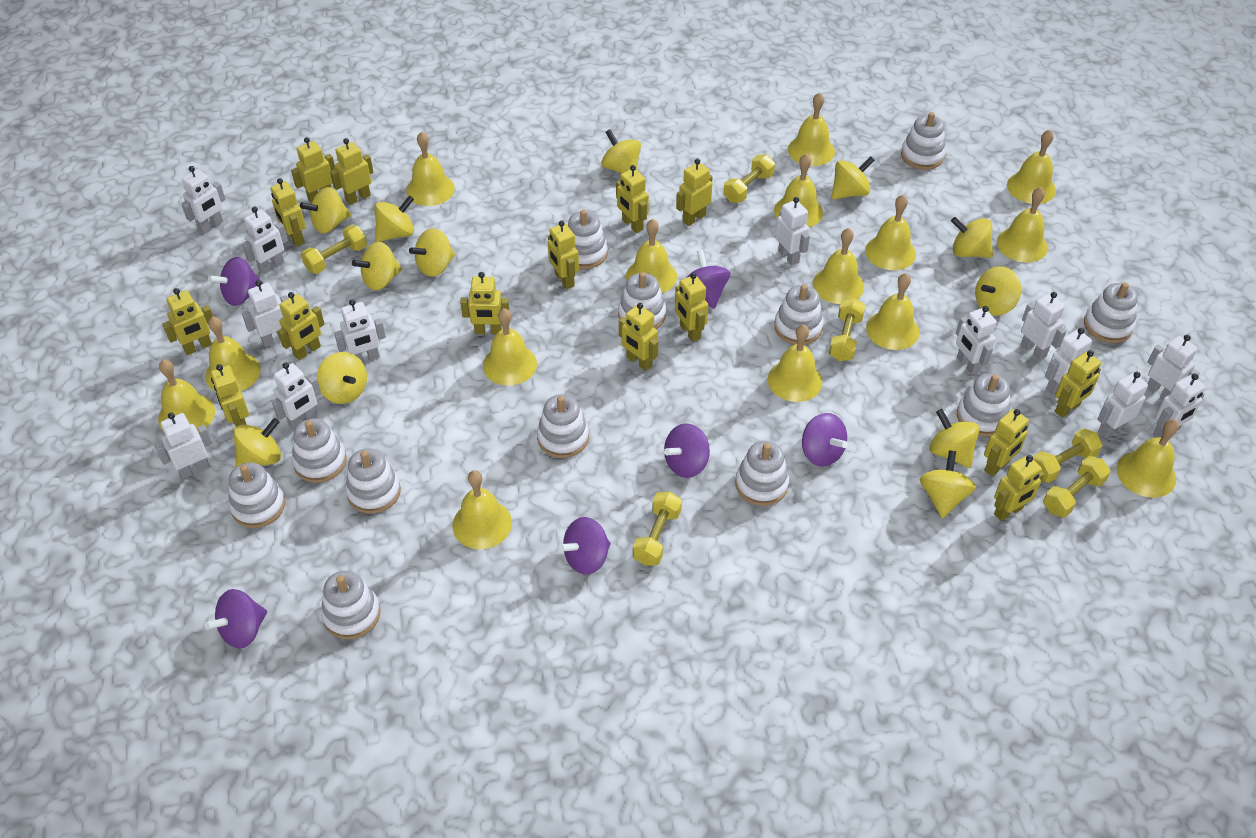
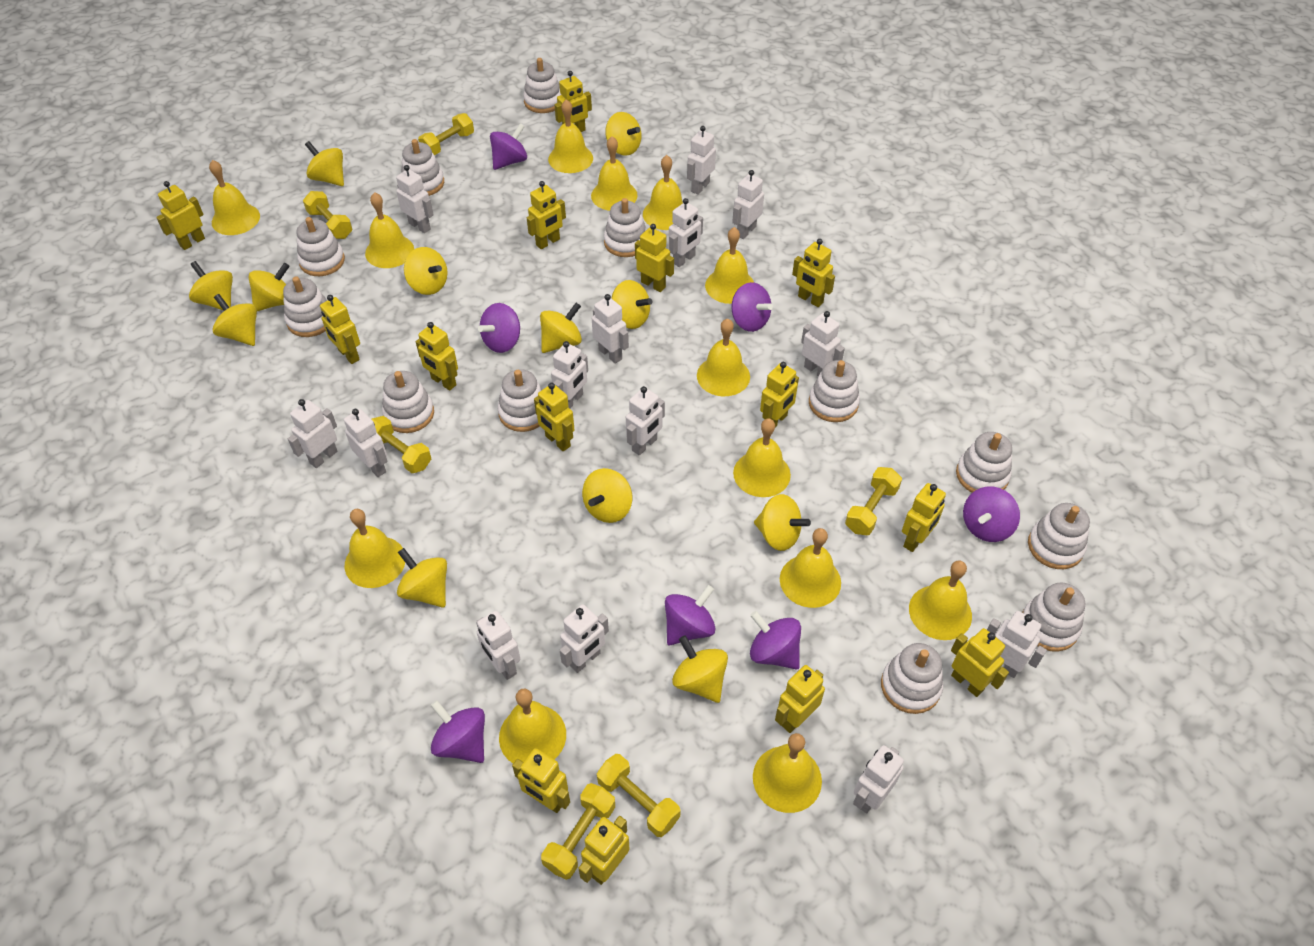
purple spinning top: 6 -> 7
white robot: 13 -> 14
yellow bell: 15 -> 13
yellow robot: 15 -> 14

